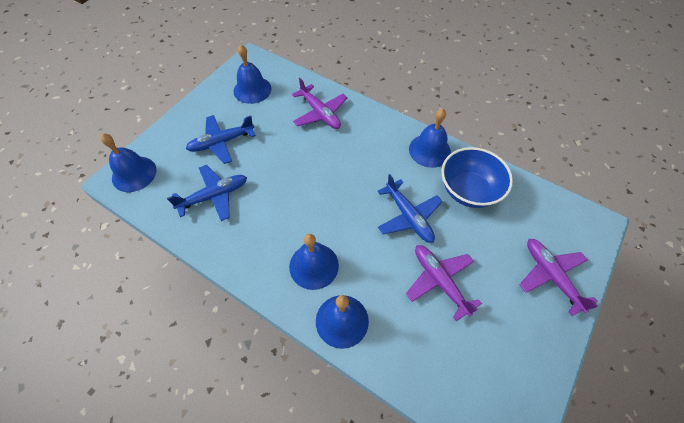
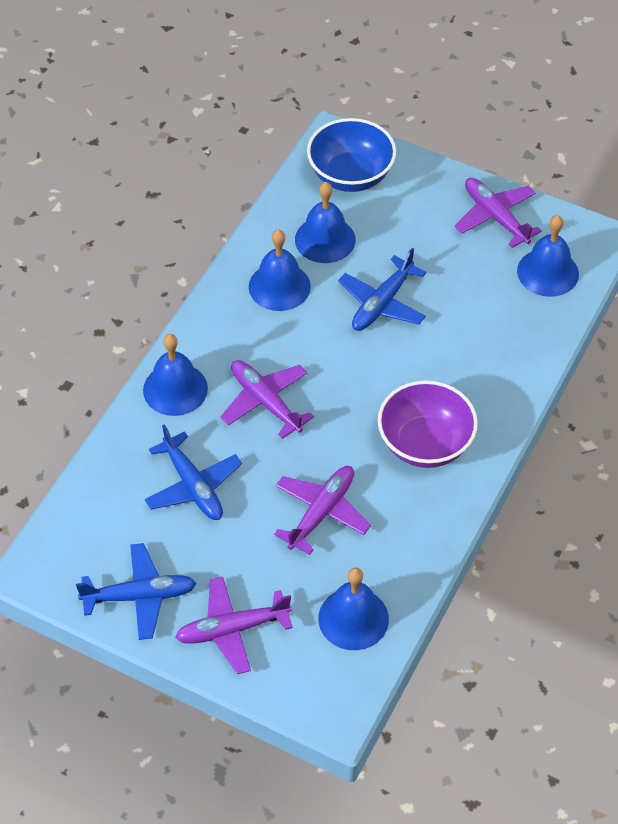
purple bowl: 0 -> 1
purple plane: 3 -> 4

